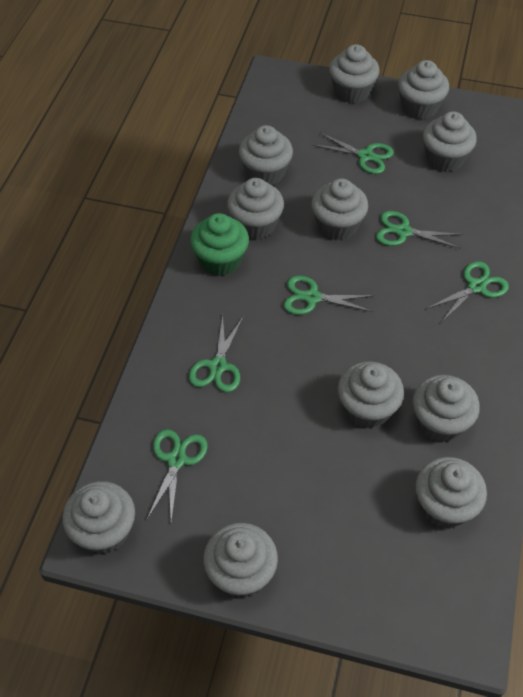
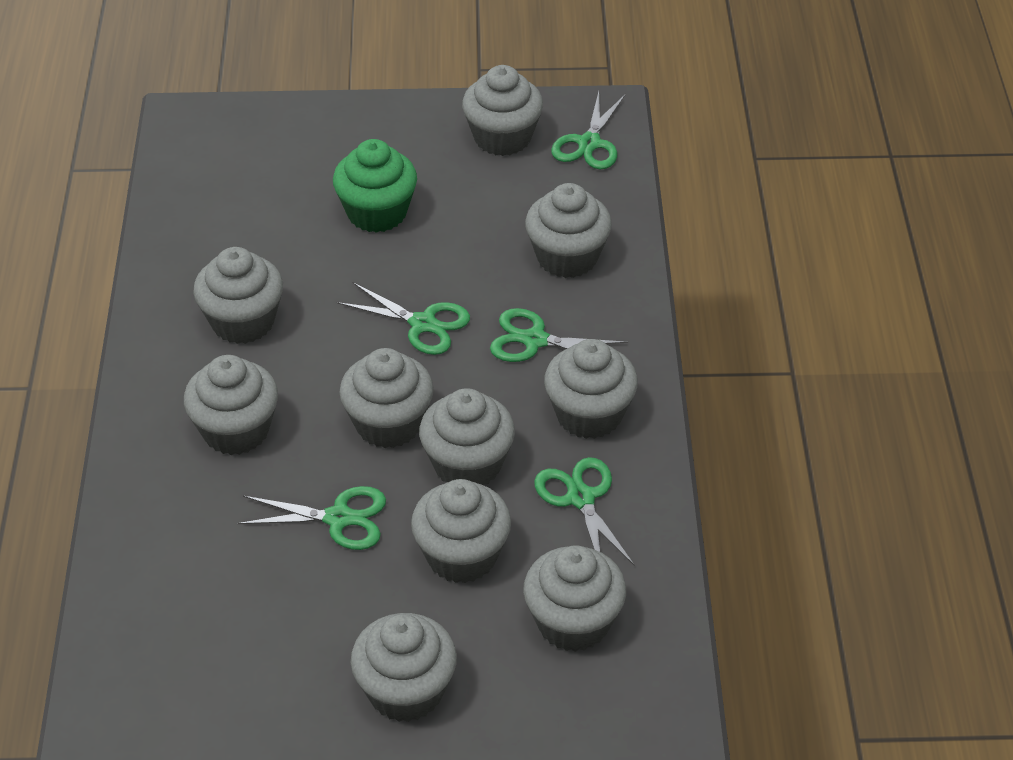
green scissors: 6 -> 5
grey cupcake: 11 -> 10

